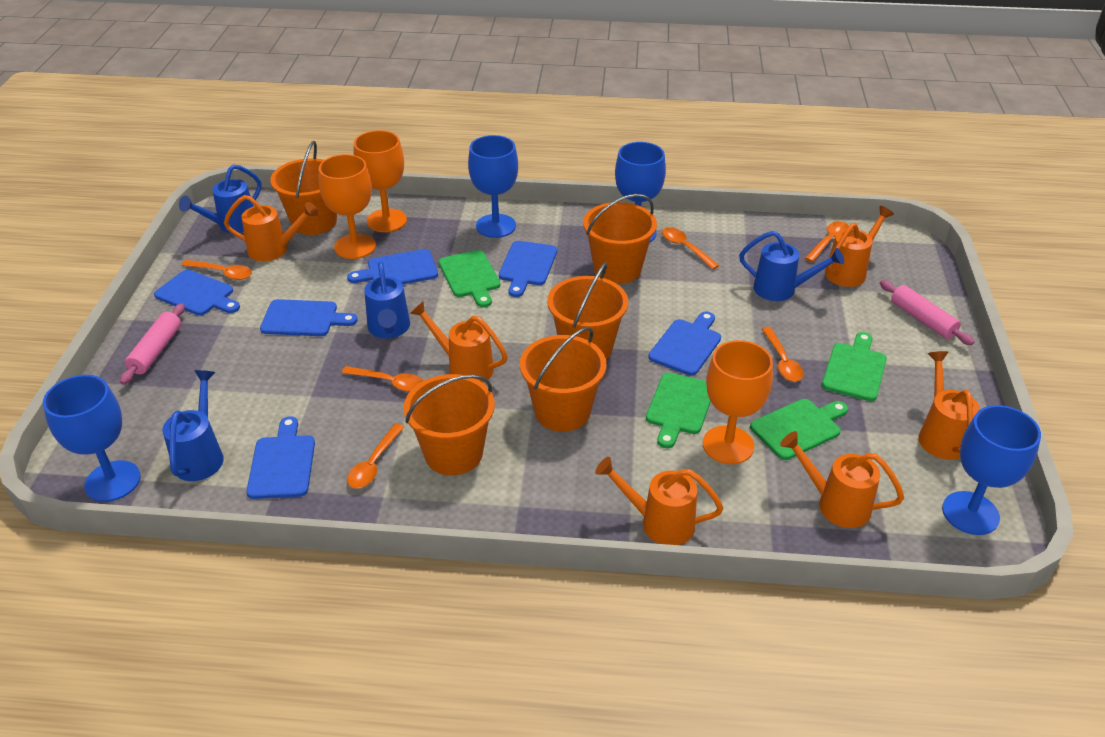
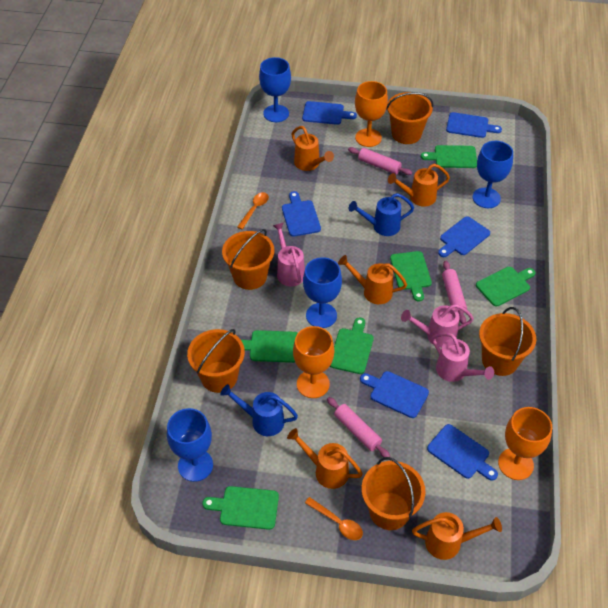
blue watering can: 4 -> 2
green cutting board: 4 -> 6
orange spoon: 6 -> 2
orange watering can: 6 -> 5
pink rolling pin: 2 -> 3
pink watering can: 0 -> 3

